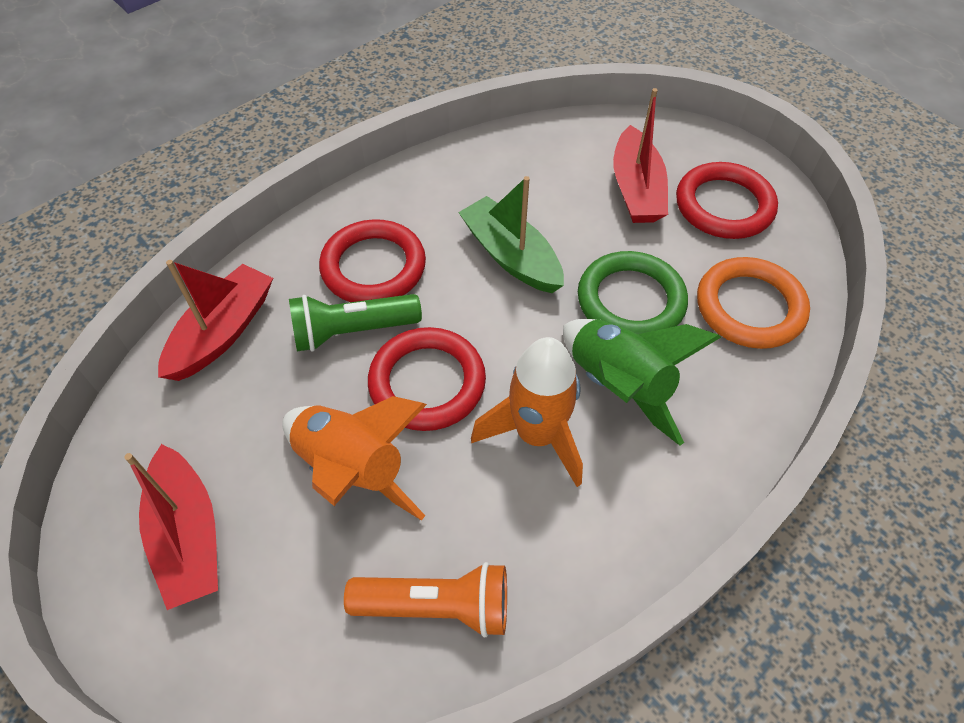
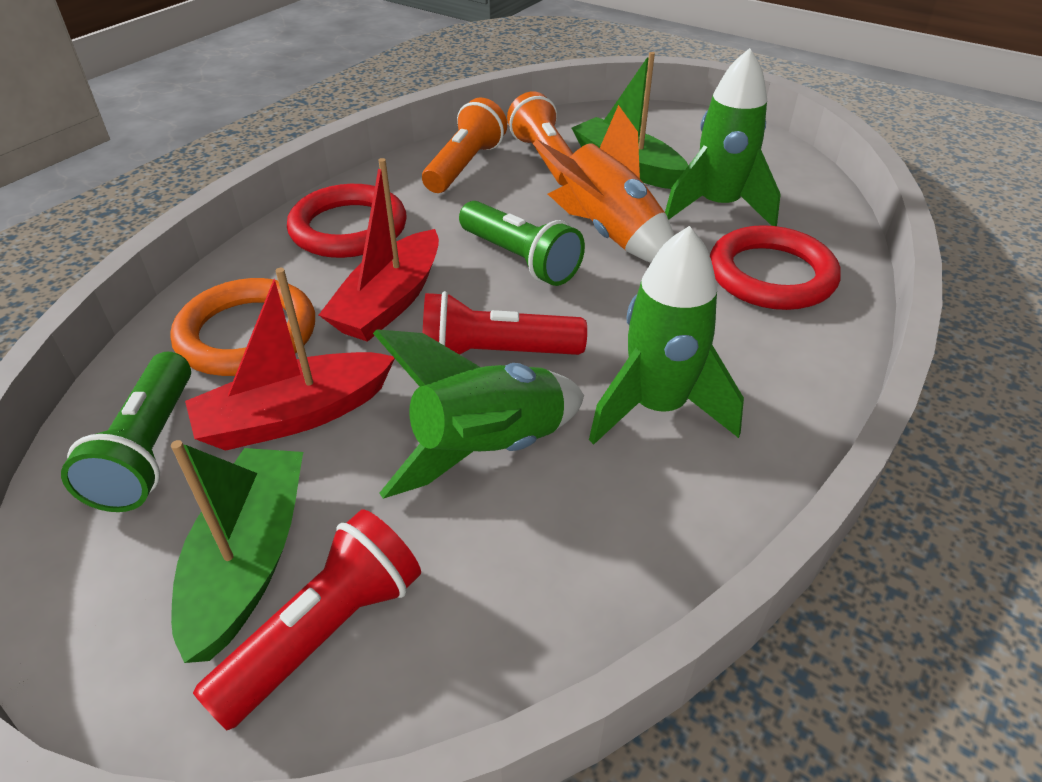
green boat: 1 -> 2
green flashlight: 1 -> 2
green ring: 1 -> 0
green rocket: 1 -> 3
orange flashlight: 1 -> 2
orange rocket: 2 -> 1
red boat: 3 -> 2
red flashlight: 0 -> 2
red ring: 3 -> 2

